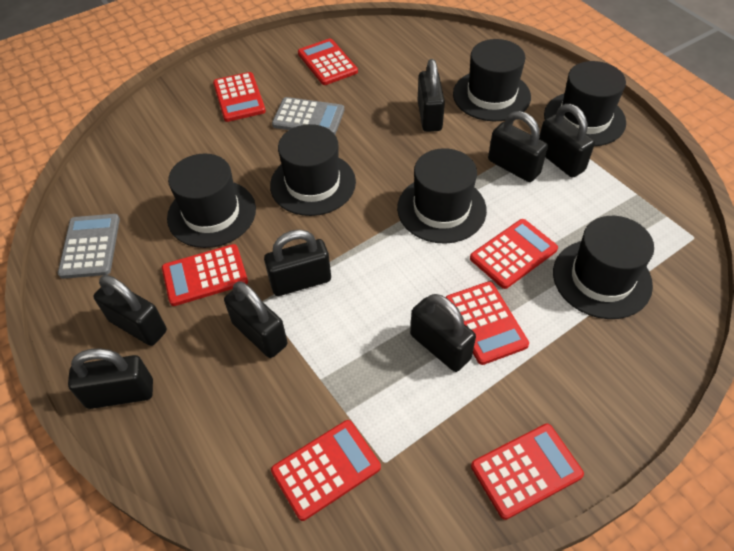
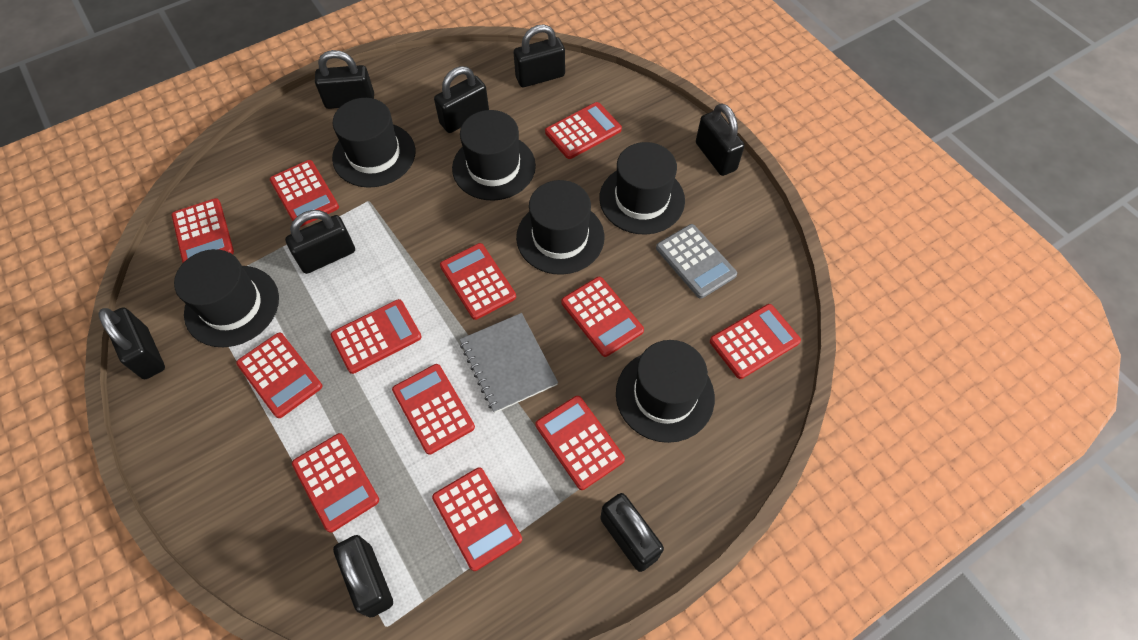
grey calculator: 2 -> 1
grey notebook: 0 -> 1
red calculator: 7 -> 12

